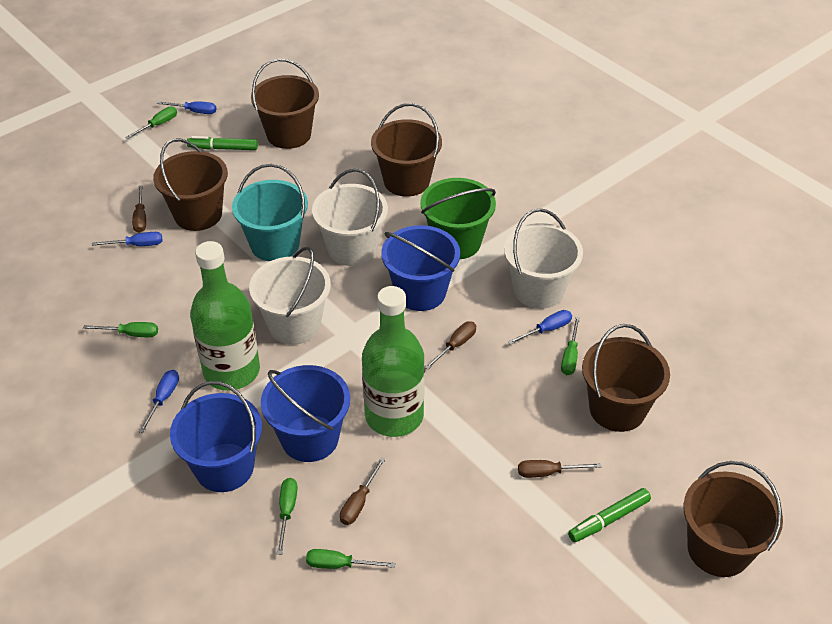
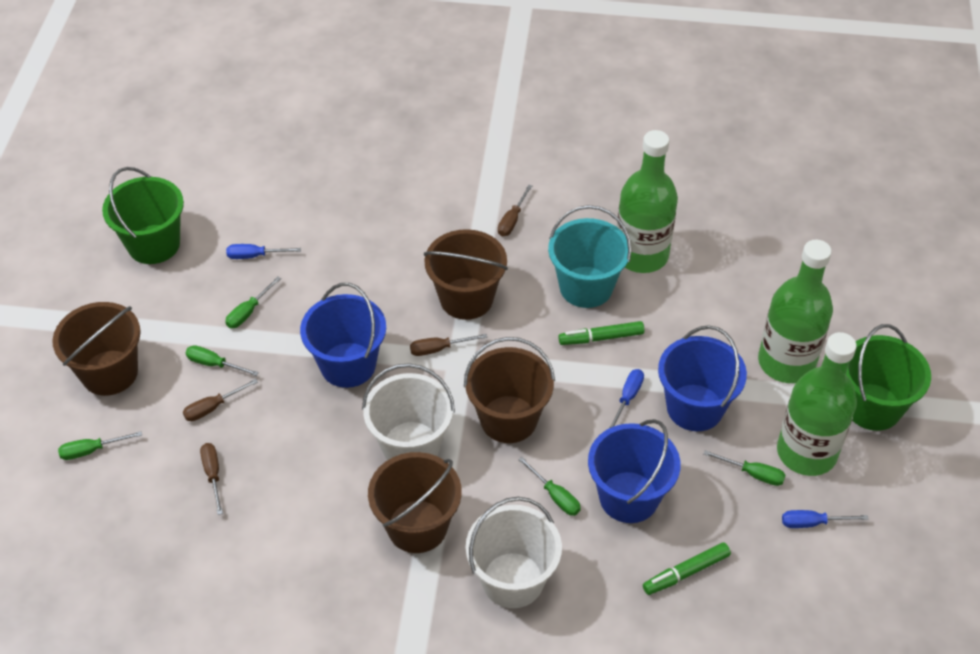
blue screwdriver: 4 -> 3
brown bucket: 5 -> 4
green bottle: 2 -> 3
green bucket: 1 -> 2
white bucket: 3 -> 2

